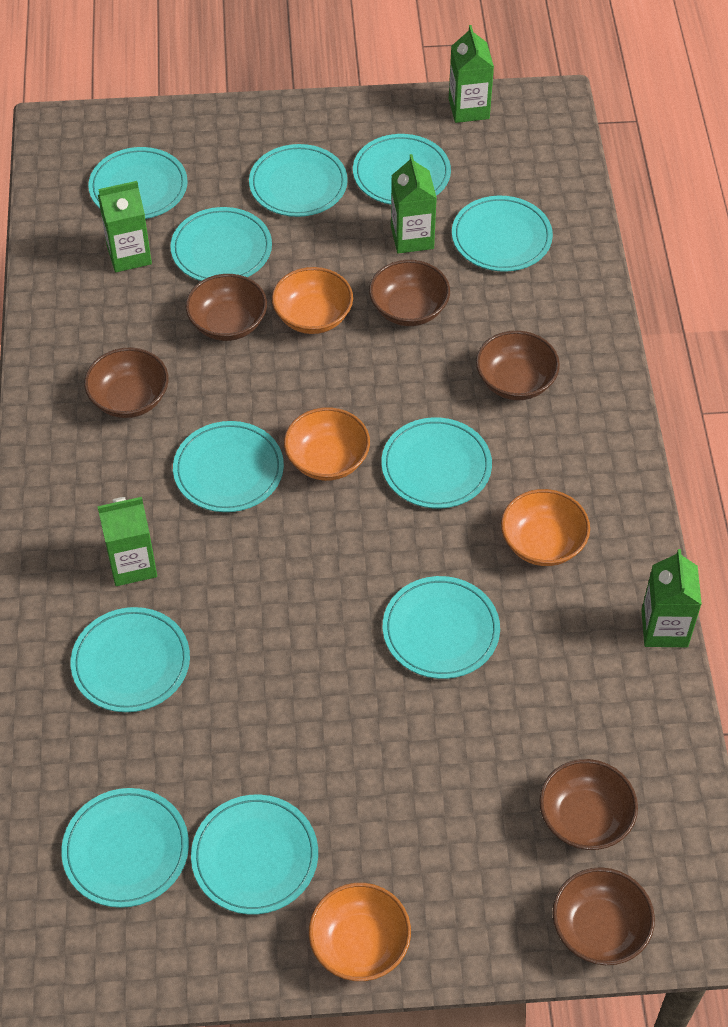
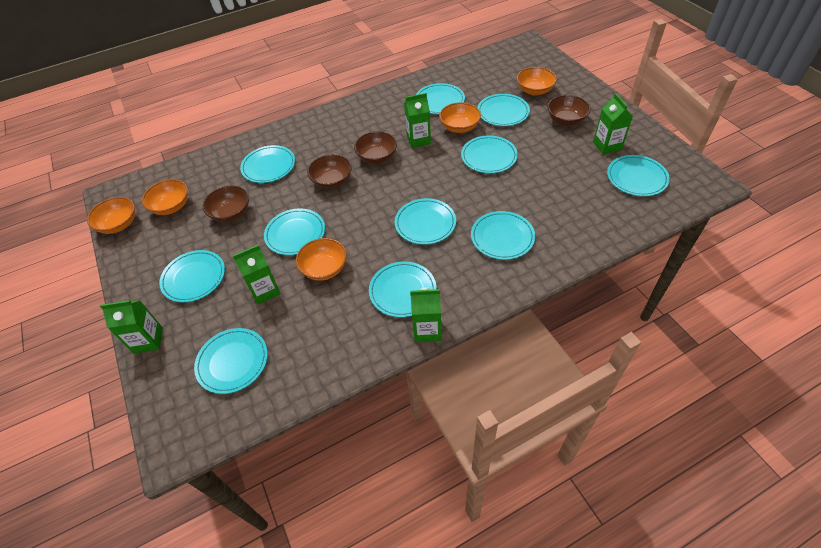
brown bowl: 6 -> 4
orange bowl: 4 -> 5

